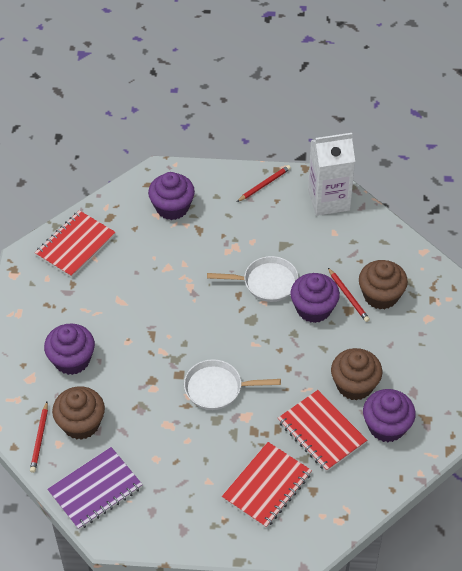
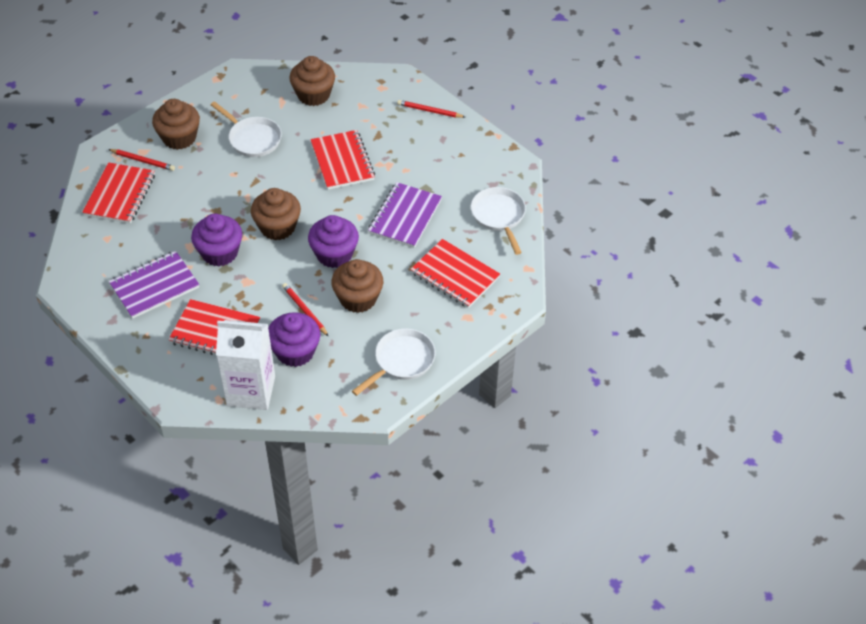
brown cupcake: 3 -> 4
purple cupcake: 4 -> 3
purple notebook: 1 -> 2
red notebook: 3 -> 4
white pan: 2 -> 3

